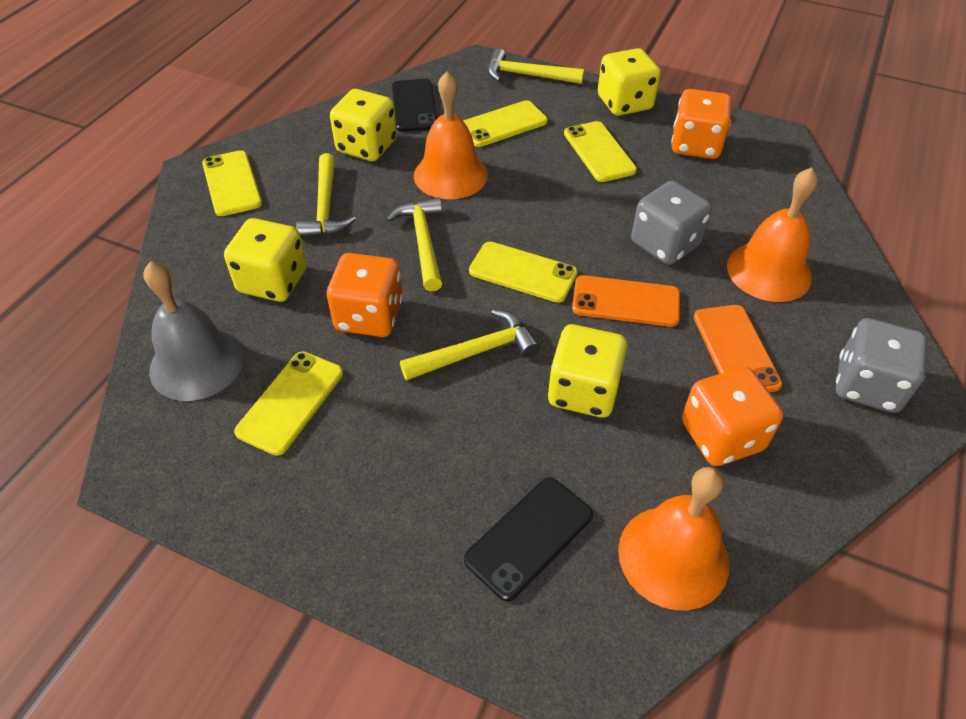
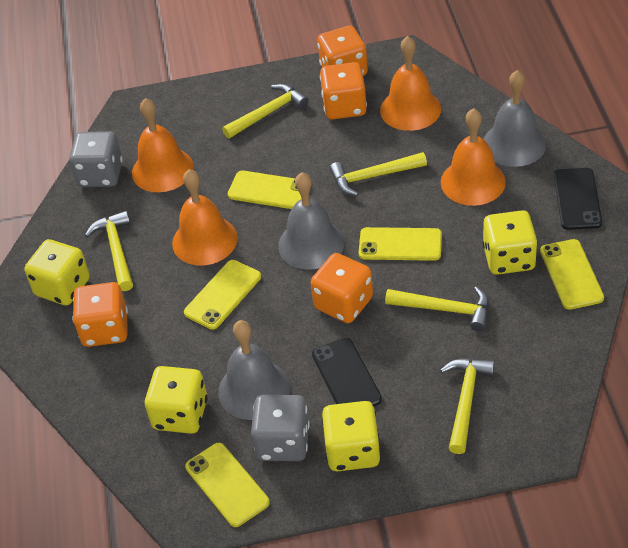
grey bell: 1 -> 3
orange bell: 3 -> 4
orange dice: 3 -> 4
orange phone: 2 -> 0
yellow hammer: 4 -> 5

